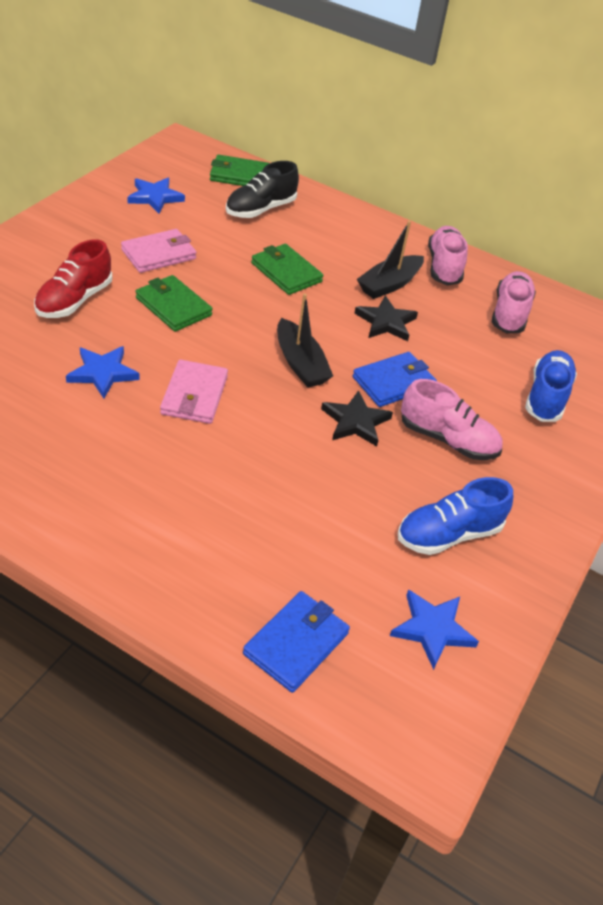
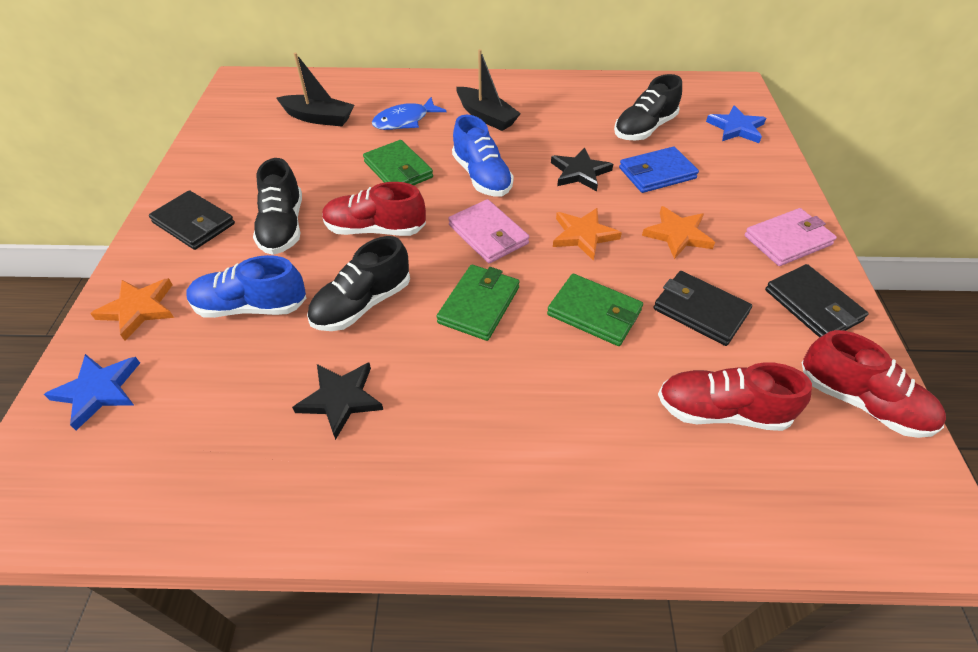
black shoe: 1 -> 3
black wallet: 0 -> 3
blue fish: 0 -> 1
blue star: 3 -> 2
blue wallet: 2 -> 1
orange star: 0 -> 3
pink shoe: 3 -> 0
red shoe: 1 -> 3

